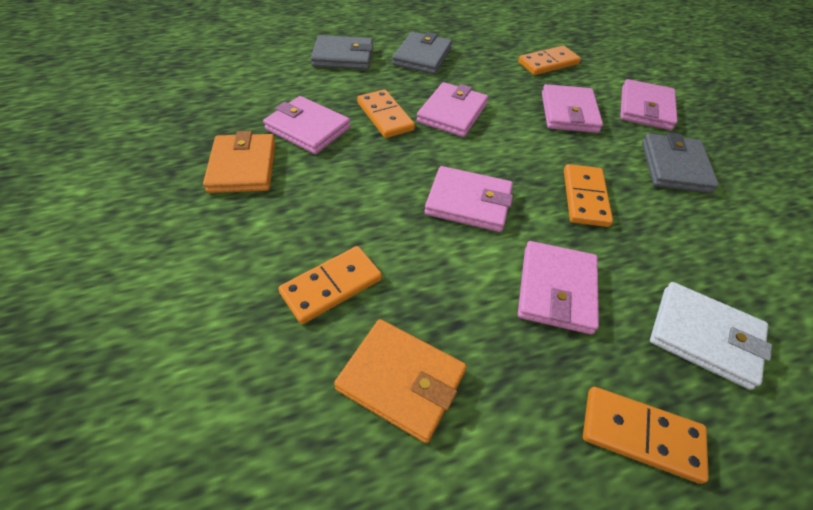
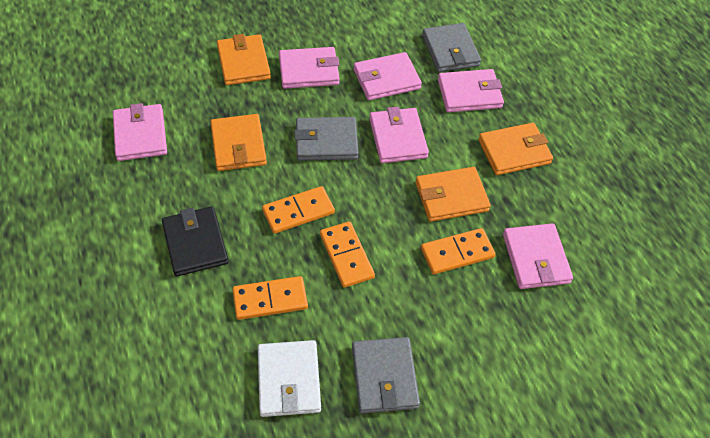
black wallet: 0 -> 1
orange domino: 5 -> 4
orange wallet: 2 -> 4

